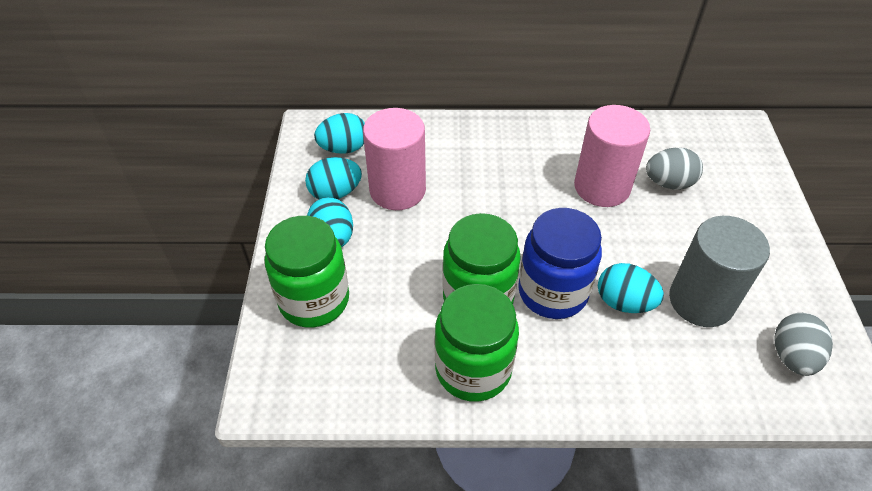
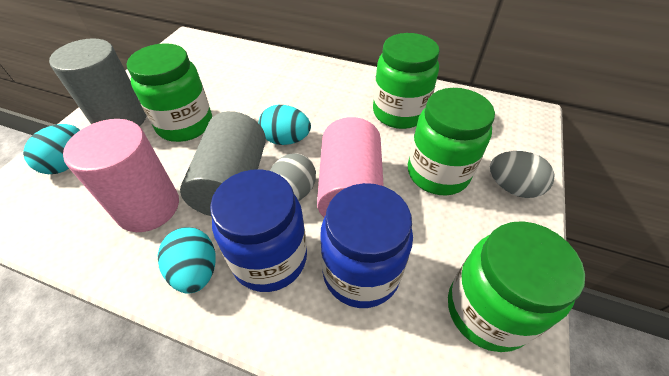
blue jar: 1 -> 2
green jar: 3 -> 4
grey cylinder: 1 -> 2
turquoise egg: 4 -> 3

